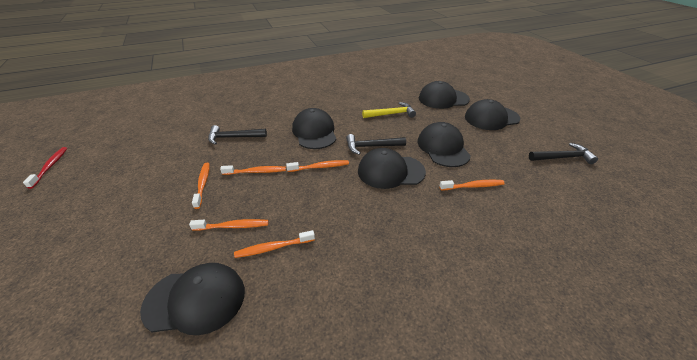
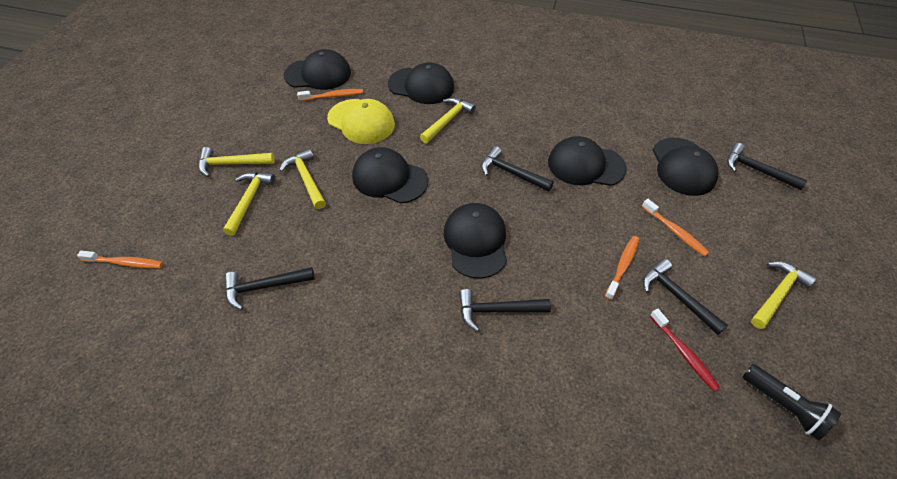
black flashlight: 0 -> 1
black hammer: 3 -> 5
orange toothbrush: 6 -> 4
yellow cap: 0 -> 1
yellow hammer: 1 -> 5

